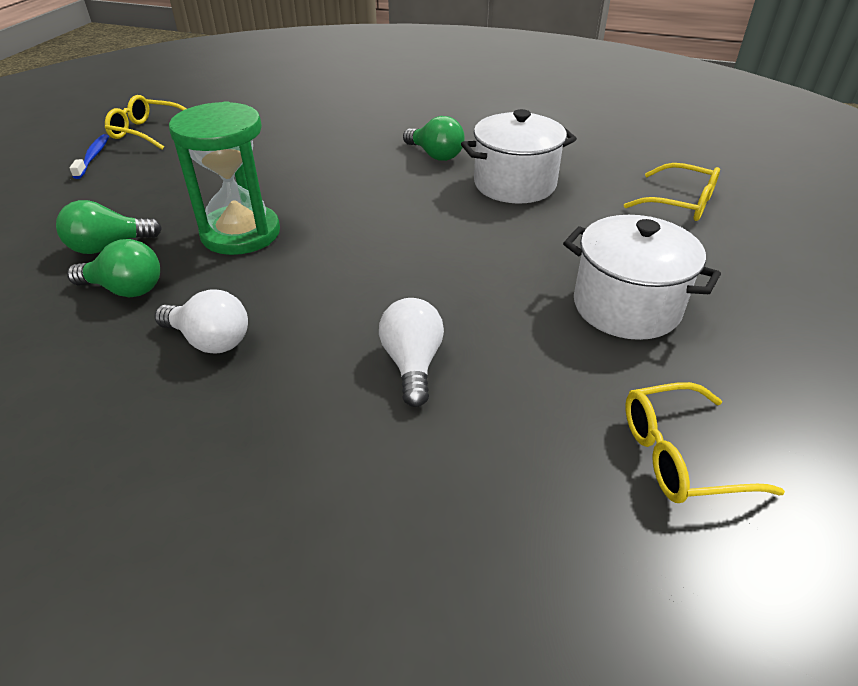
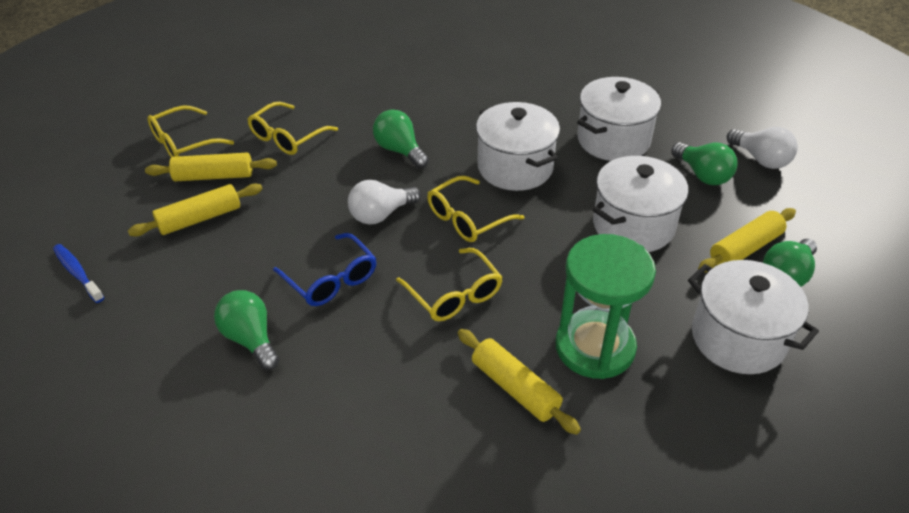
blue glasses: 0 -> 1
green light bulb: 3 -> 4
white pot: 2 -> 4
yellow glasses: 3 -> 4
yellow rolling pin: 0 -> 4

